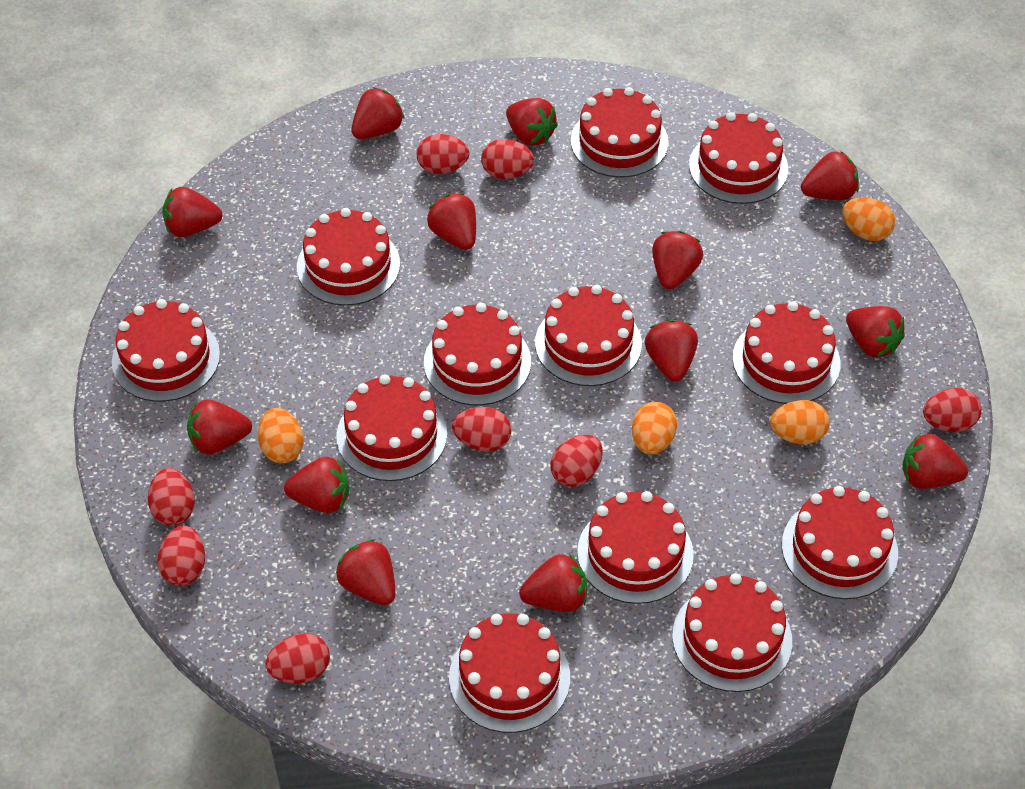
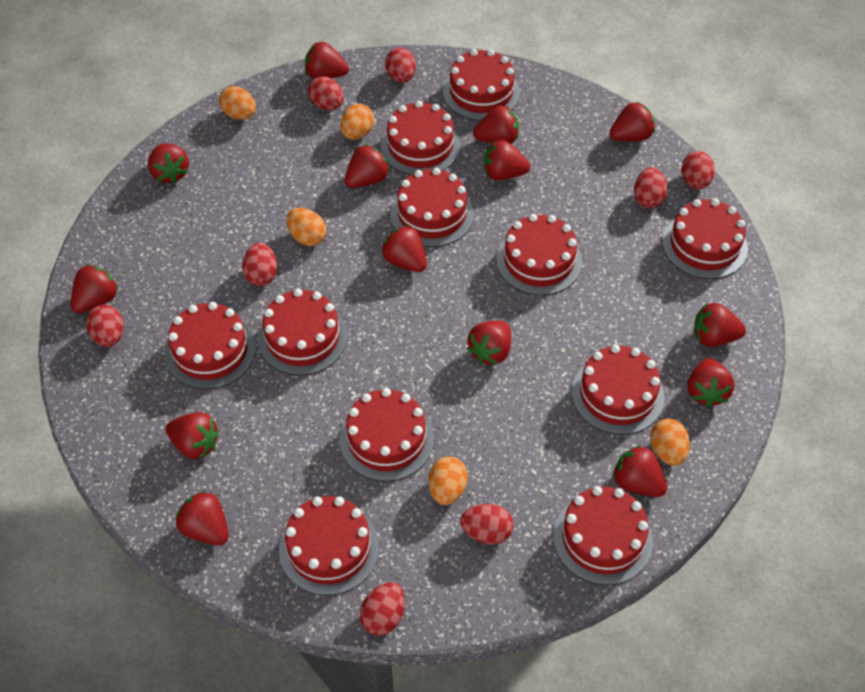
orange egg: 4 -> 5
red cake: 12 -> 11
red strawberry: 13 -> 14

